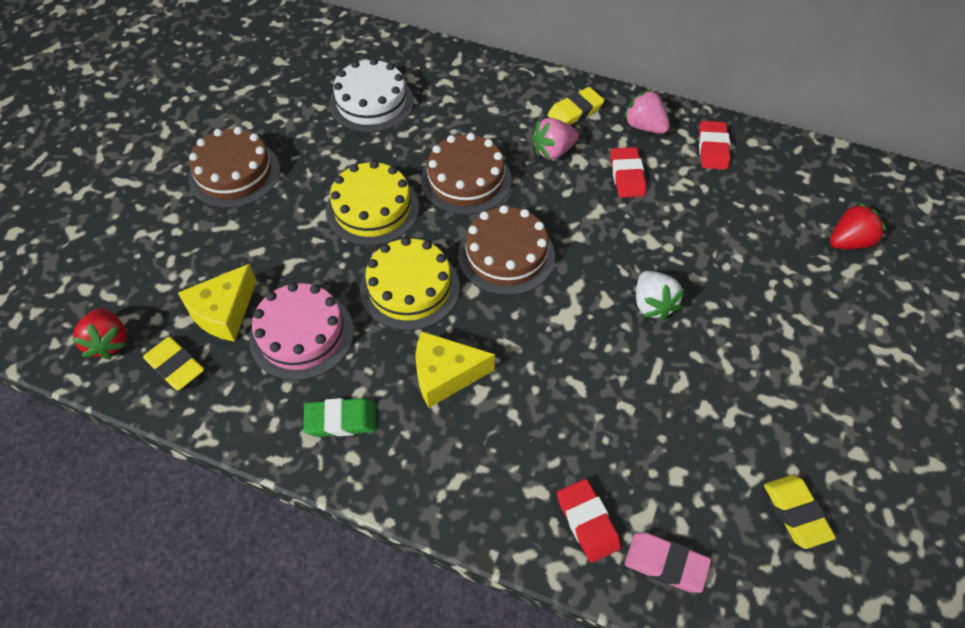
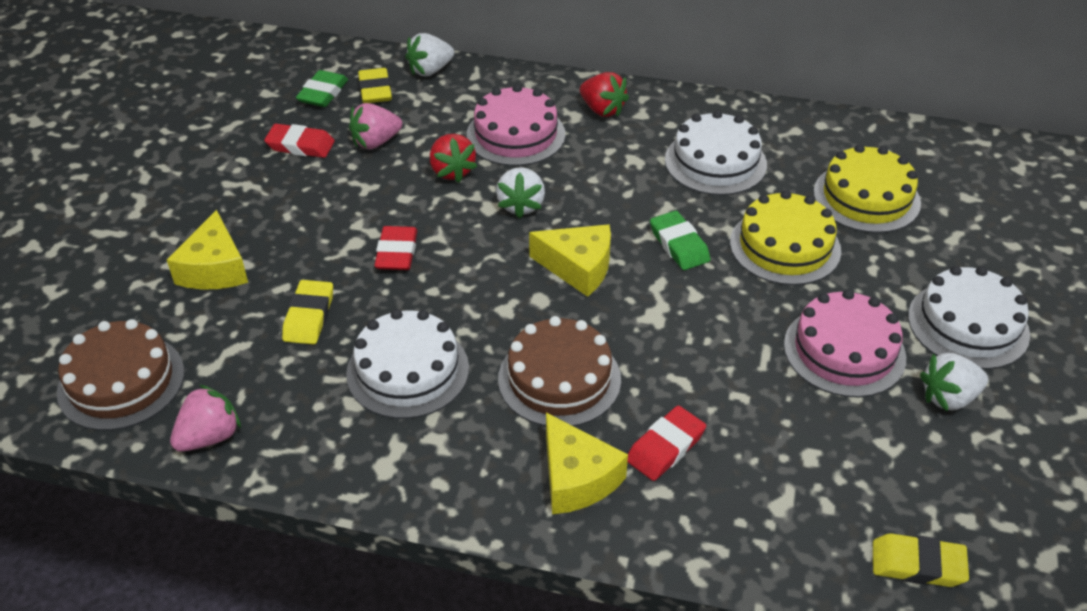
brown cake: 3 -> 2
green eraser: 1 -> 2
pink cake: 1 -> 2
pink eraser: 1 -> 0
white cake: 1 -> 3
white strawberry: 1 -> 3
yellow cheese: 2 -> 3

